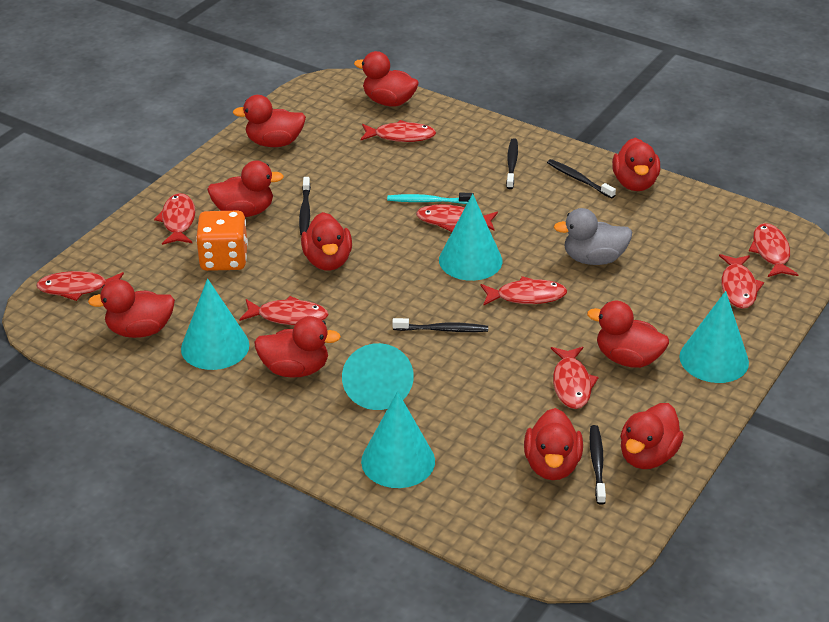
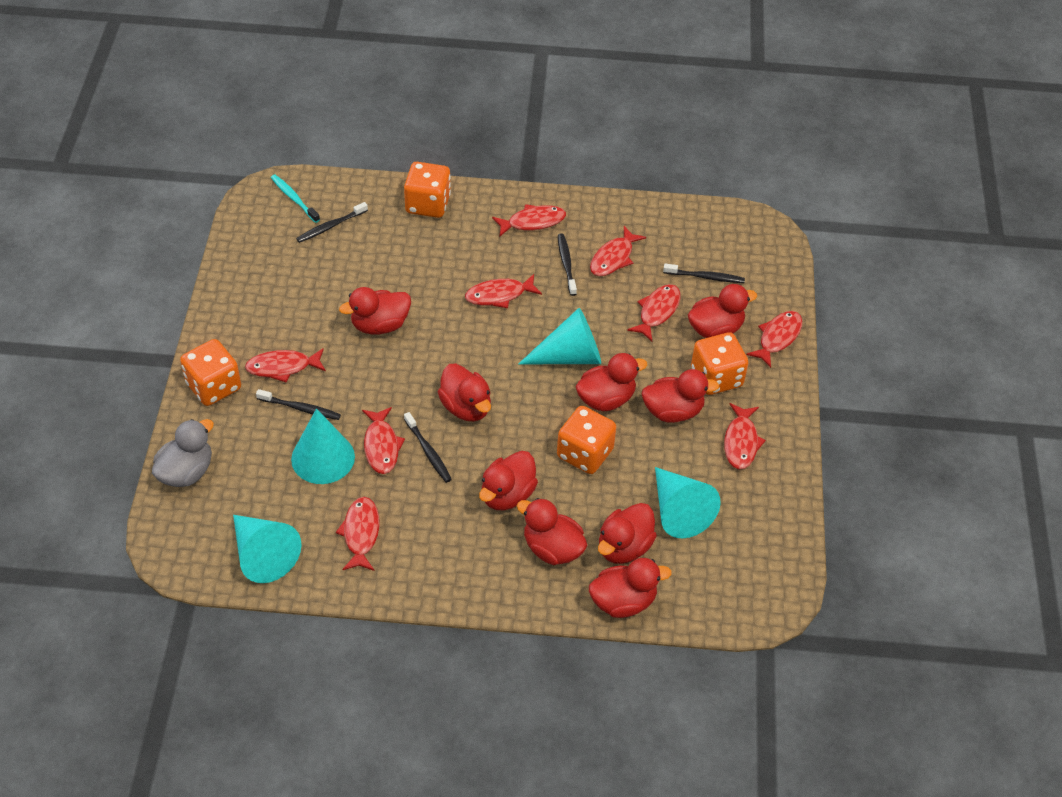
orange dice: 1 -> 4
red duck: 10 -> 9
turquoise cone: 5 -> 4

